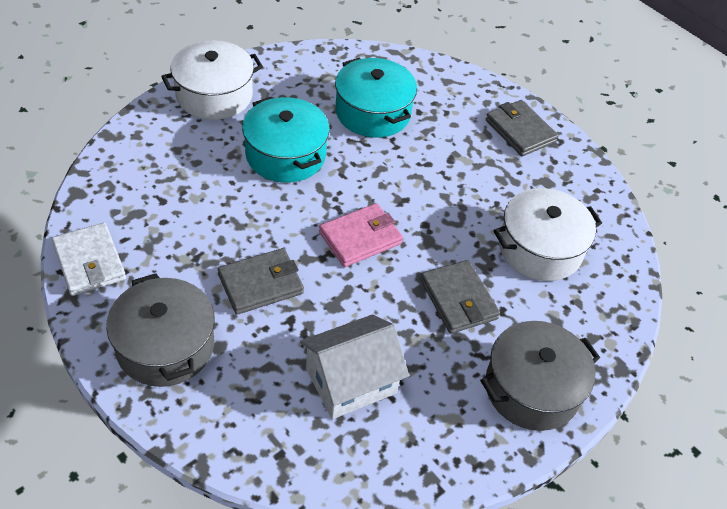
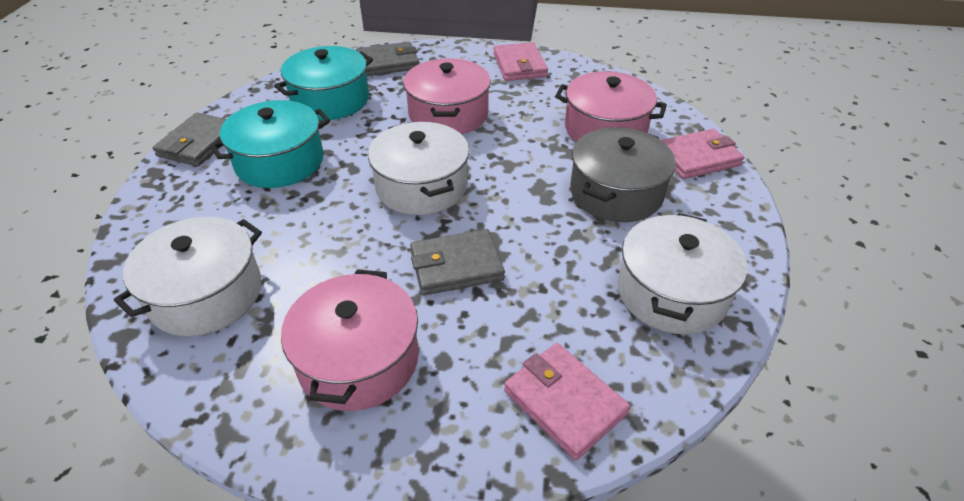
grey pot: 2 -> 1
pink pot: 0 -> 3
pink wallet: 1 -> 3
white house: 1 -> 0
white pot: 2 -> 3
white wallet: 1 -> 0

